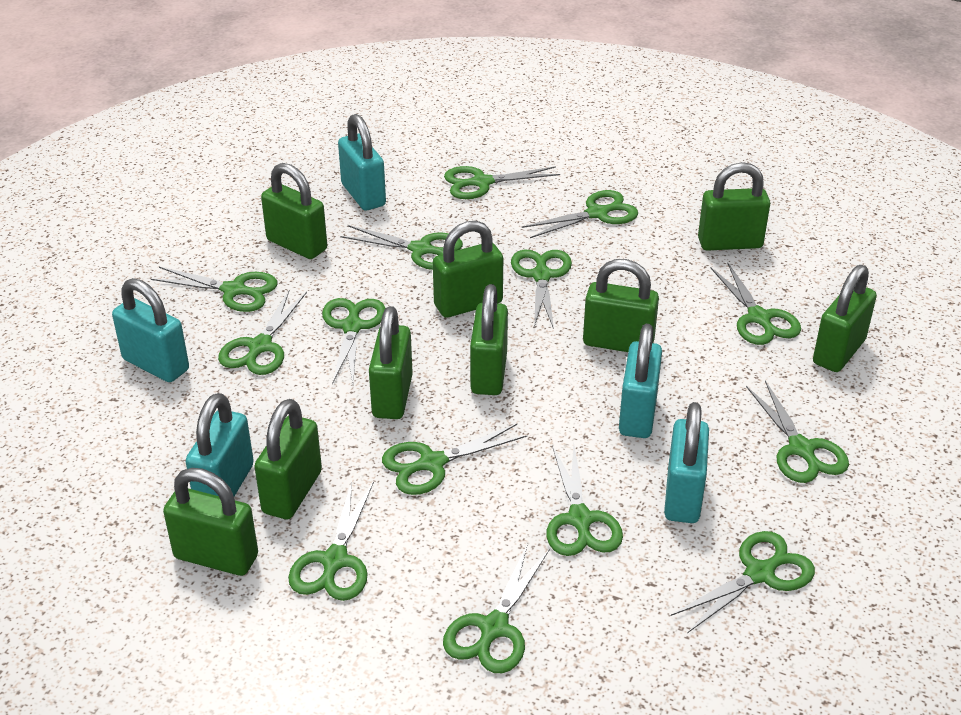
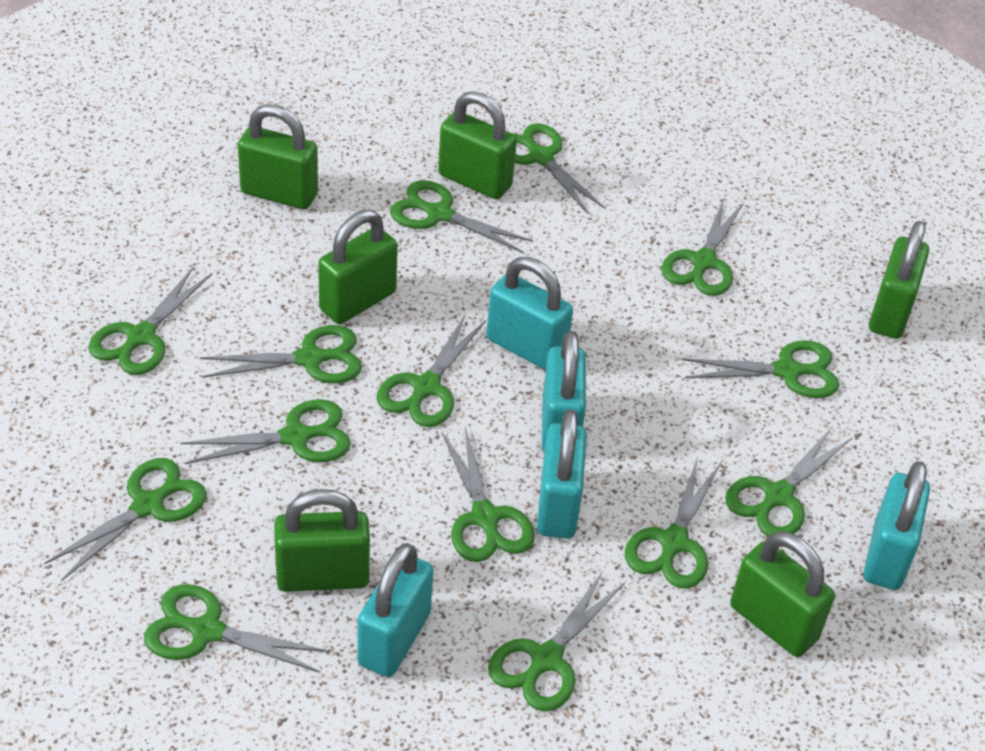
green padlock: 9 -> 6

